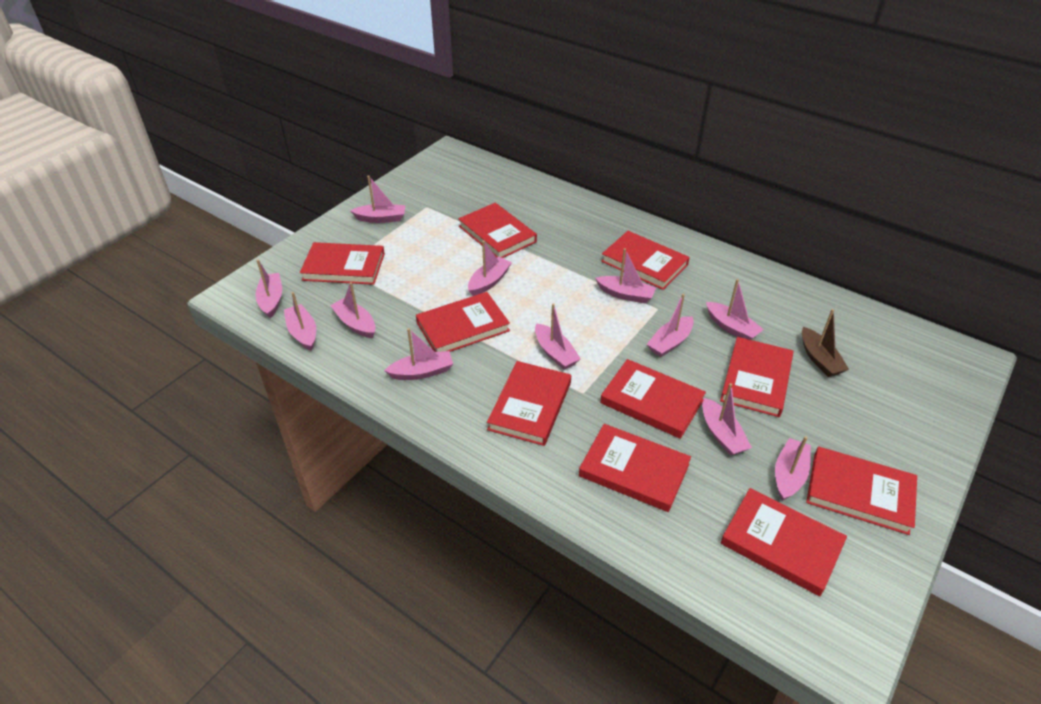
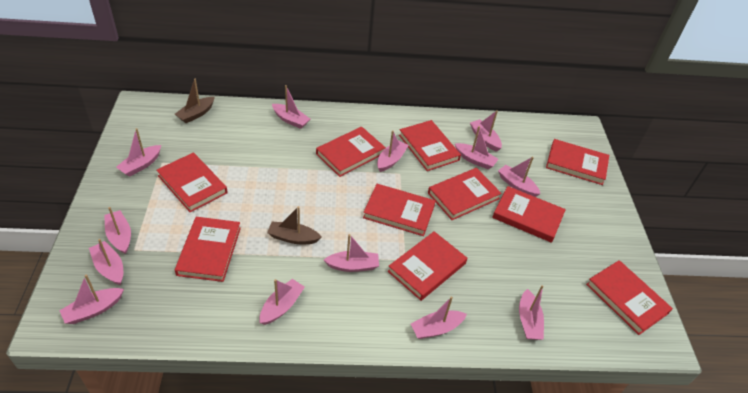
brown boat: 1 -> 2
pink boat: 12 -> 13

